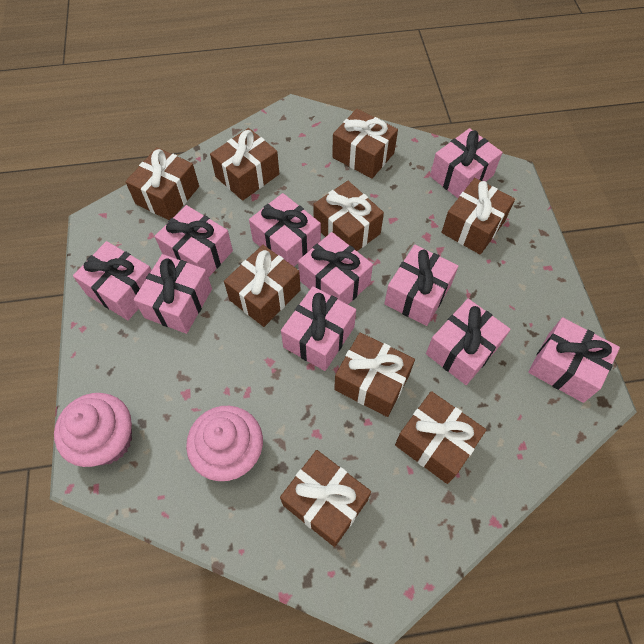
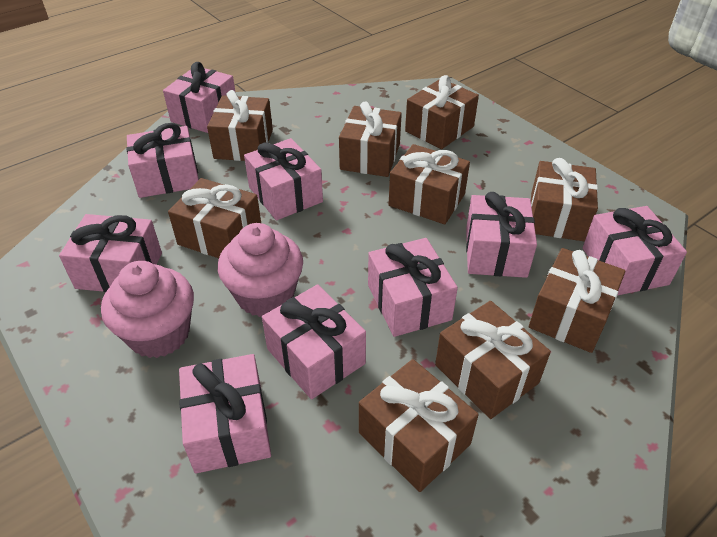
pink gift: 10 -> 9

